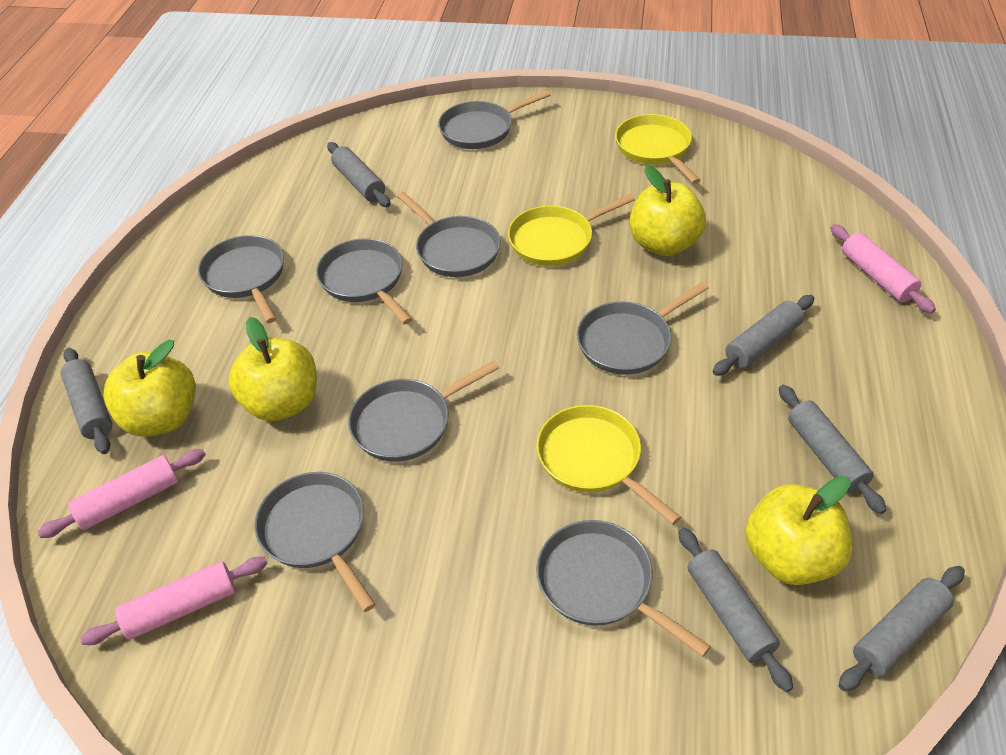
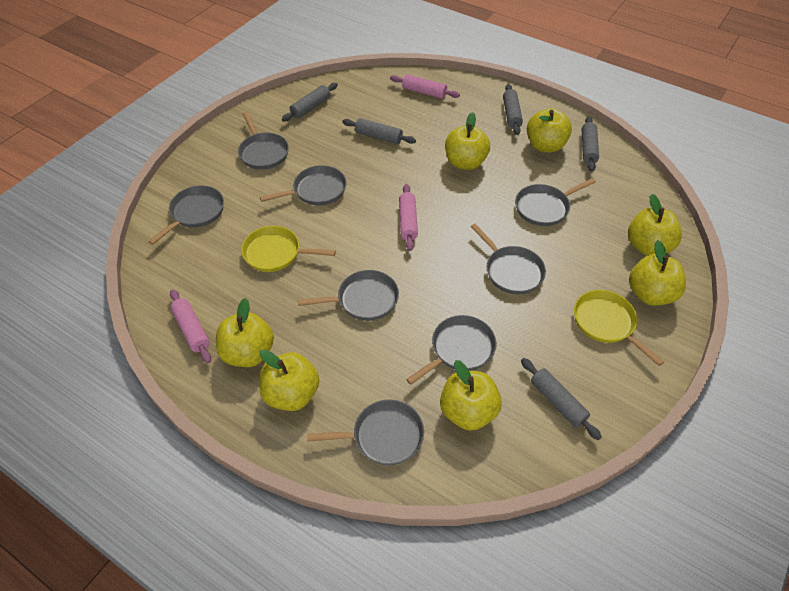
grey rolling pin: 6 -> 5
yellow apple: 4 -> 7
yellow pan: 3 -> 2

